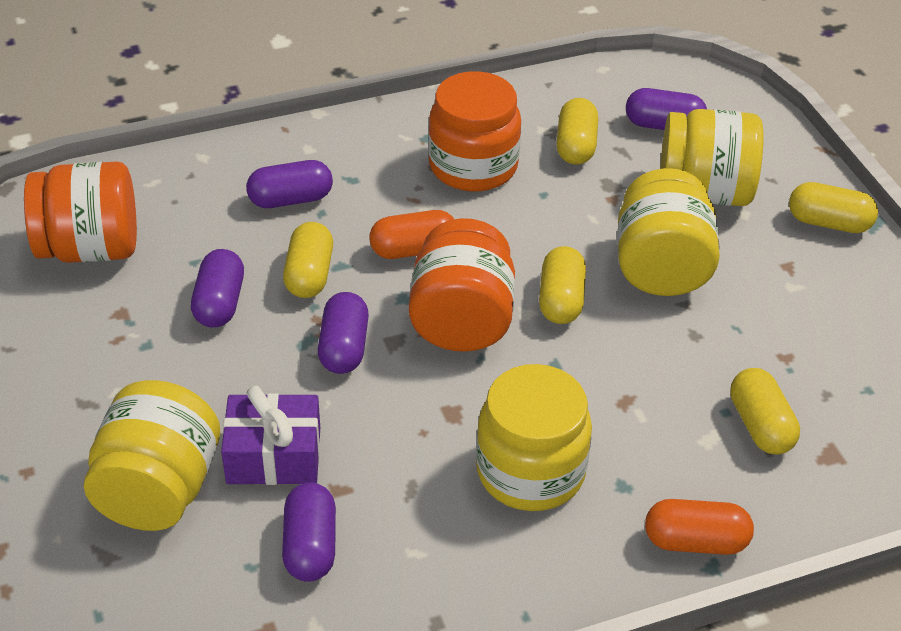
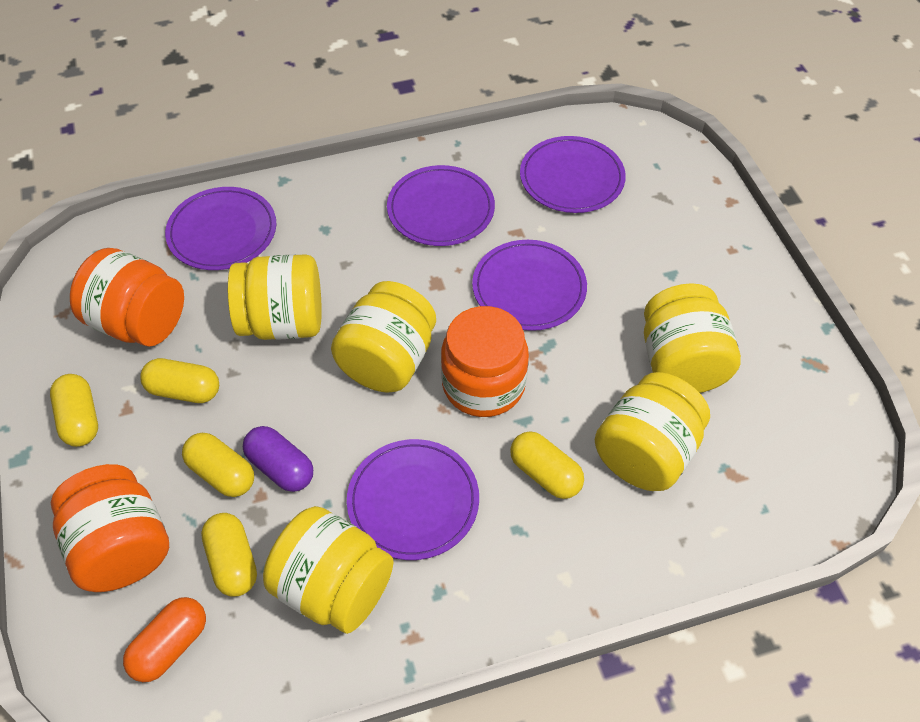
orange capsule: 2 -> 1
purple capsule: 5 -> 1
purple gift: 1 -> 0
purple plate: 0 -> 5
yellow jar: 4 -> 5

